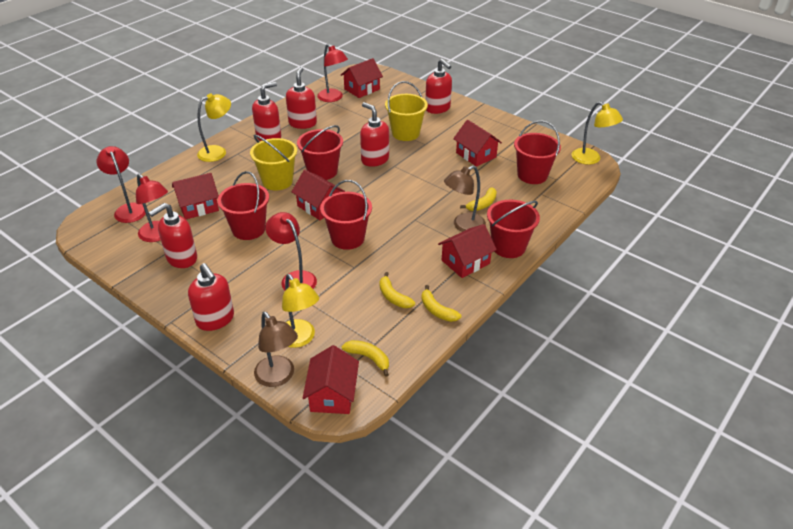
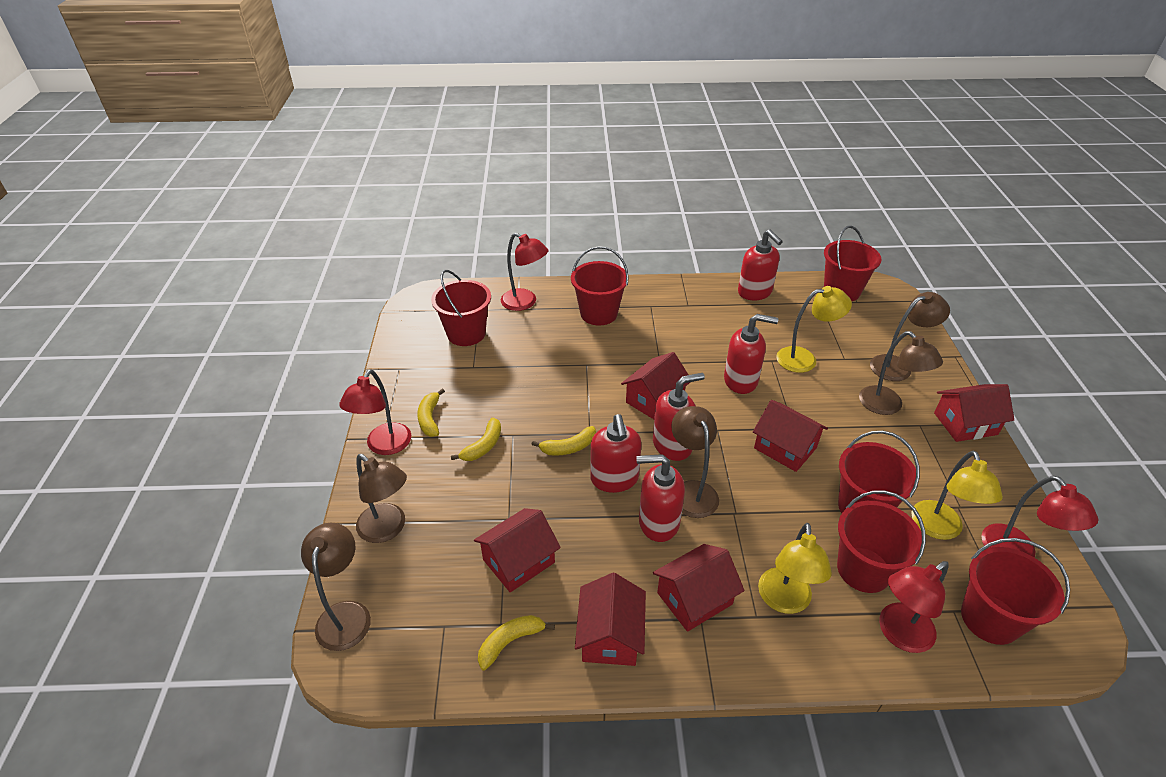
brown lamp: 2 -> 5
red bucket: 5 -> 6
red soap dispenser: 6 -> 5
yellow bucket: 2 -> 0

